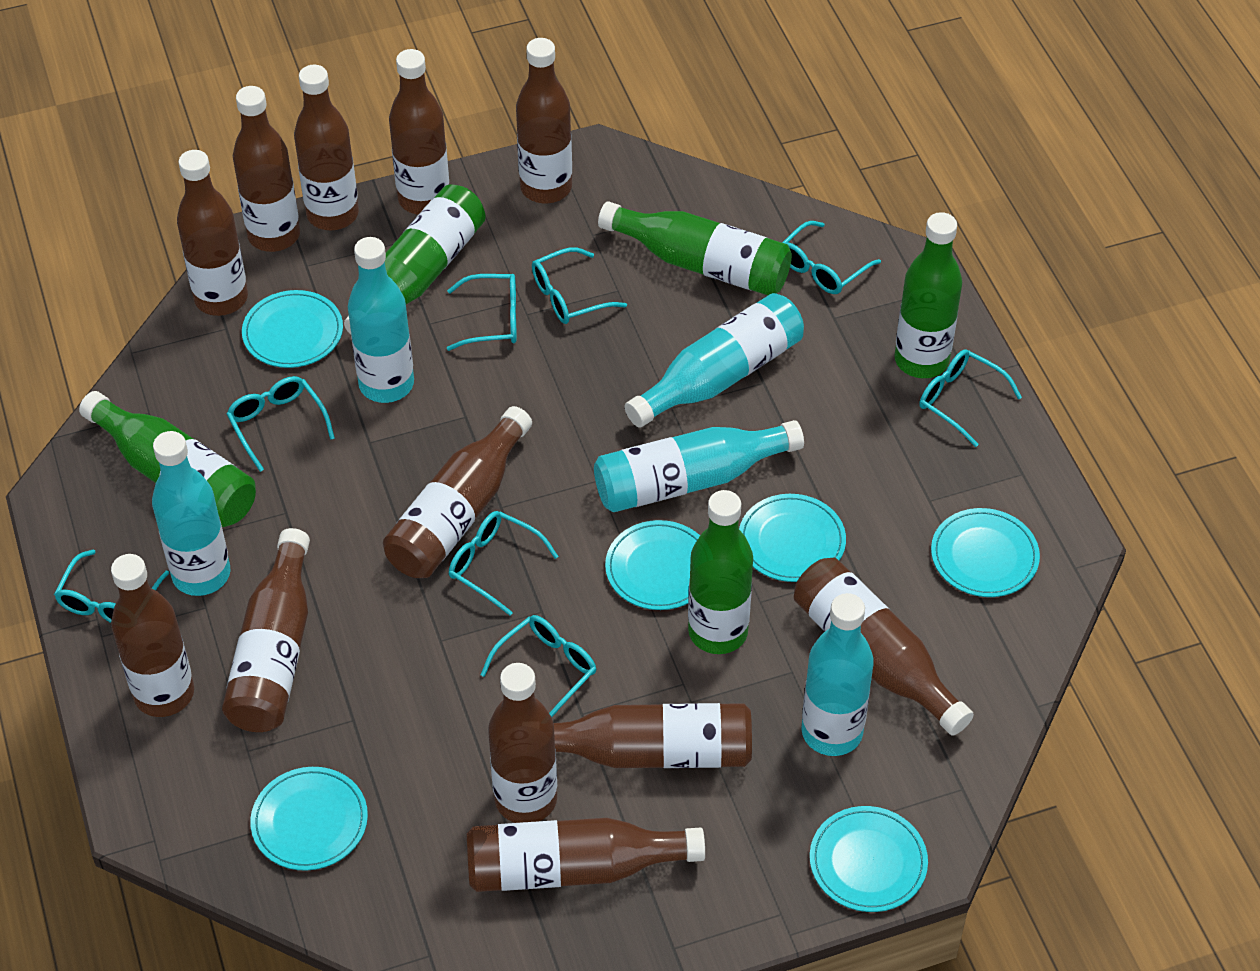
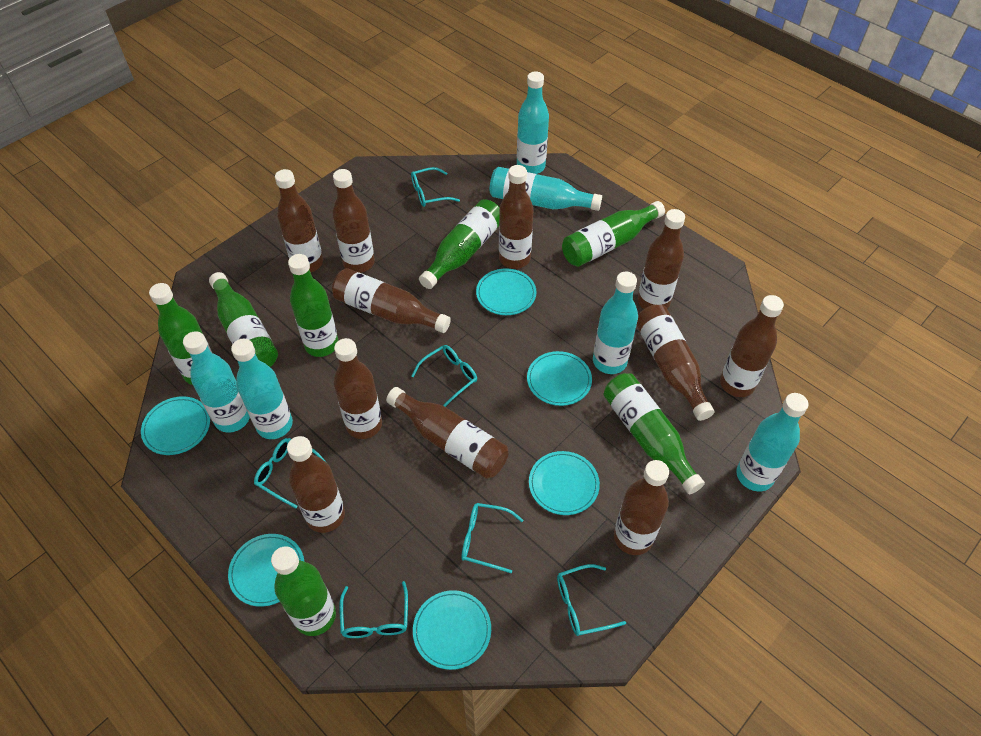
brown bottle: 12 -> 11
green bottle: 5 -> 7
turquoise bottle: 5 -> 6
turquoise glasses: 8 -> 6

